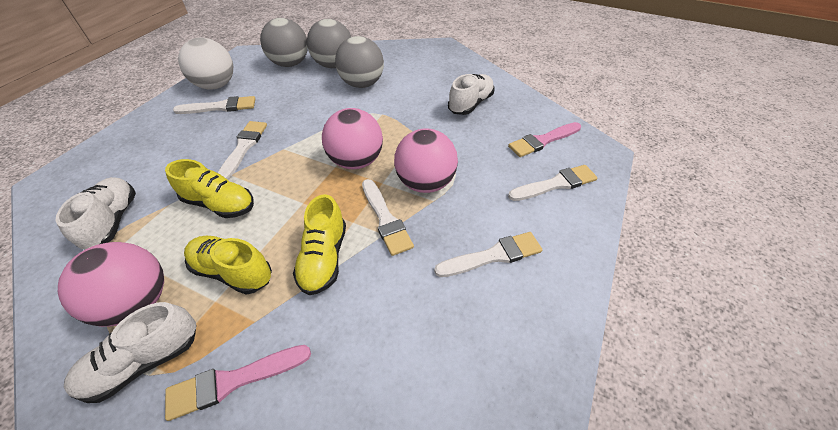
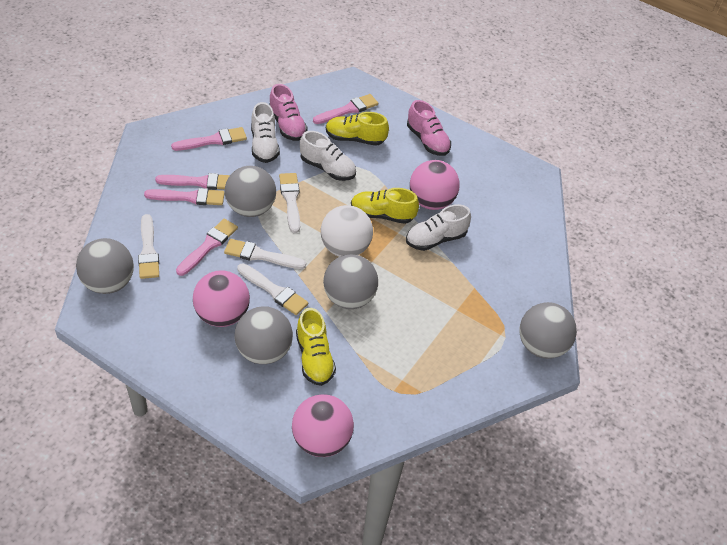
grey ball: 3 -> 5
pink brush: 2 -> 5
pink shoe: 0 -> 2
white brush: 5 -> 4

